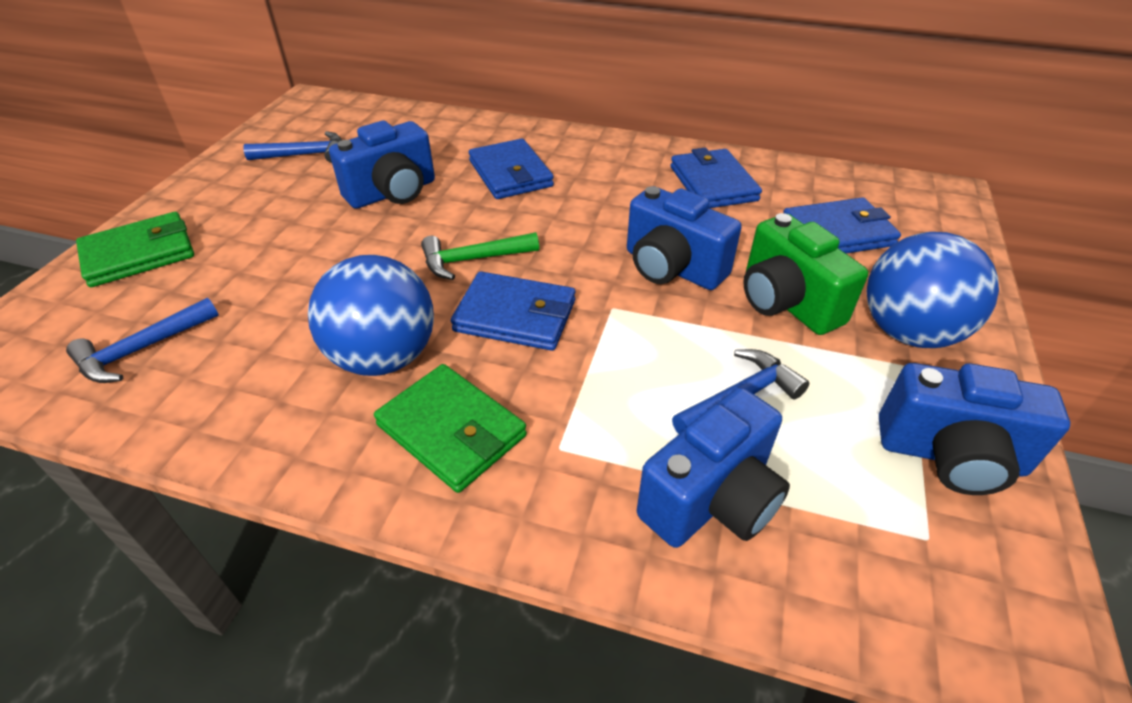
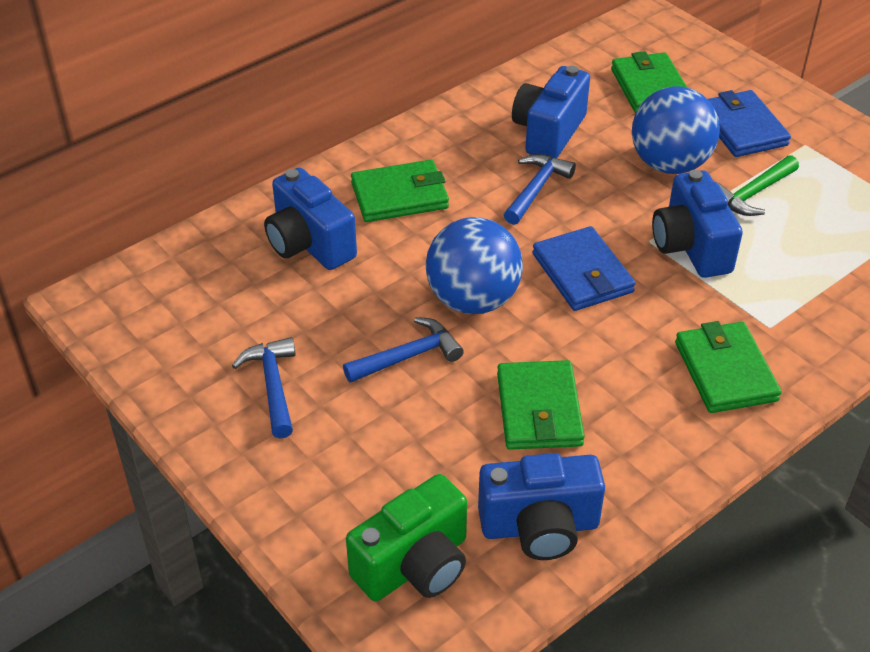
blue wallet: 4 -> 2
green wallet: 2 -> 4

